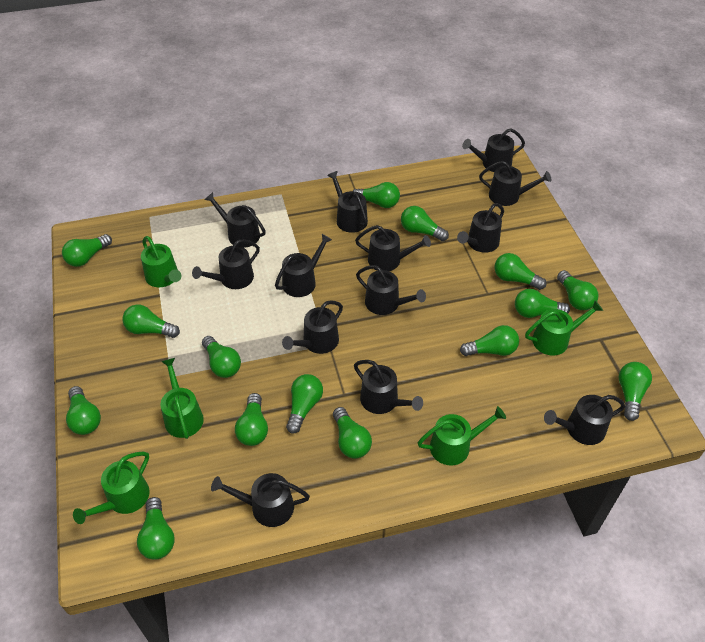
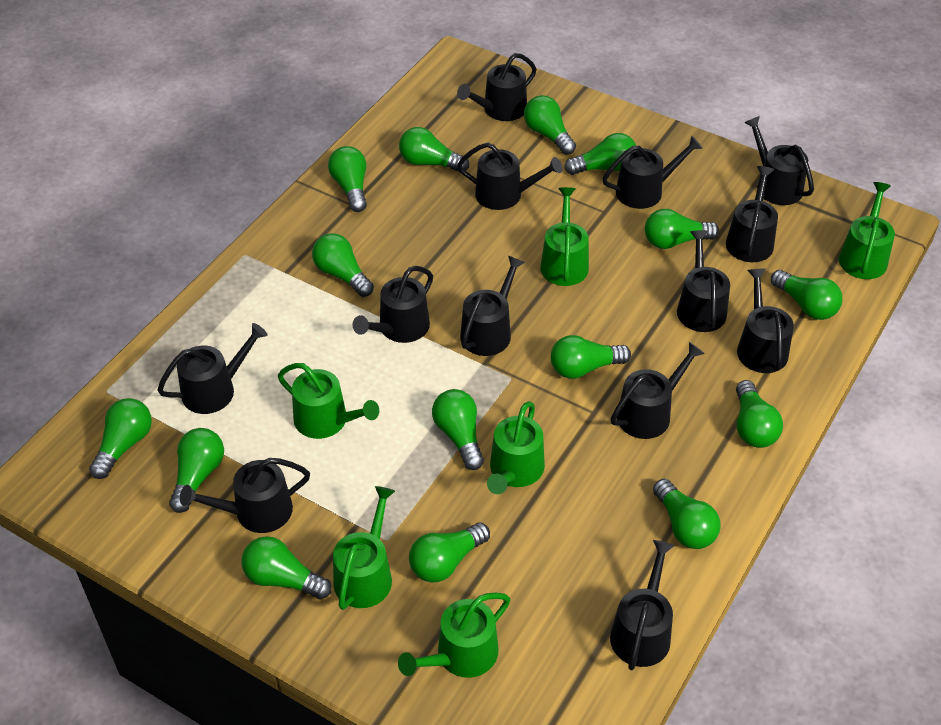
green watering can: 5 -> 6

